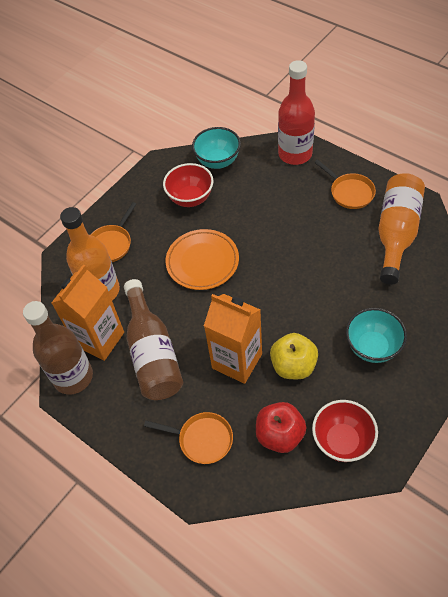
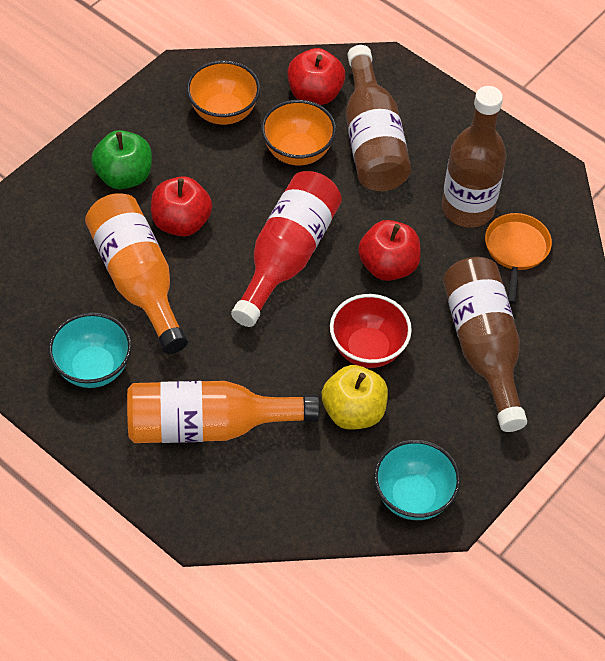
brown bottle: 2 -> 3
green apple: 0 -> 1
orange bowl: 0 -> 2
orange carton: 2 -> 0
orange pan: 3 -> 1
orange plate: 1 -> 0
red apple: 1 -> 3
red bowl: 2 -> 1

